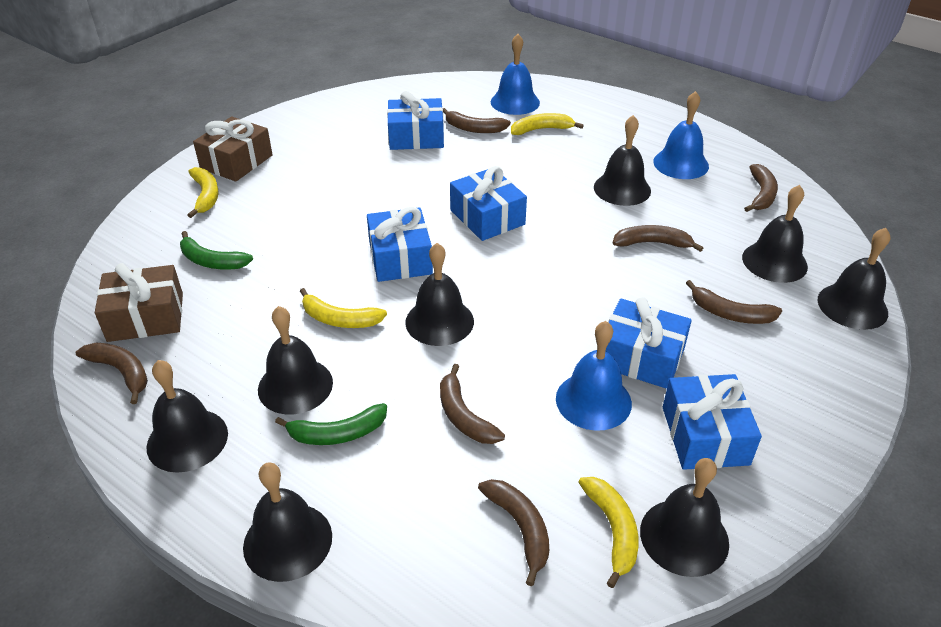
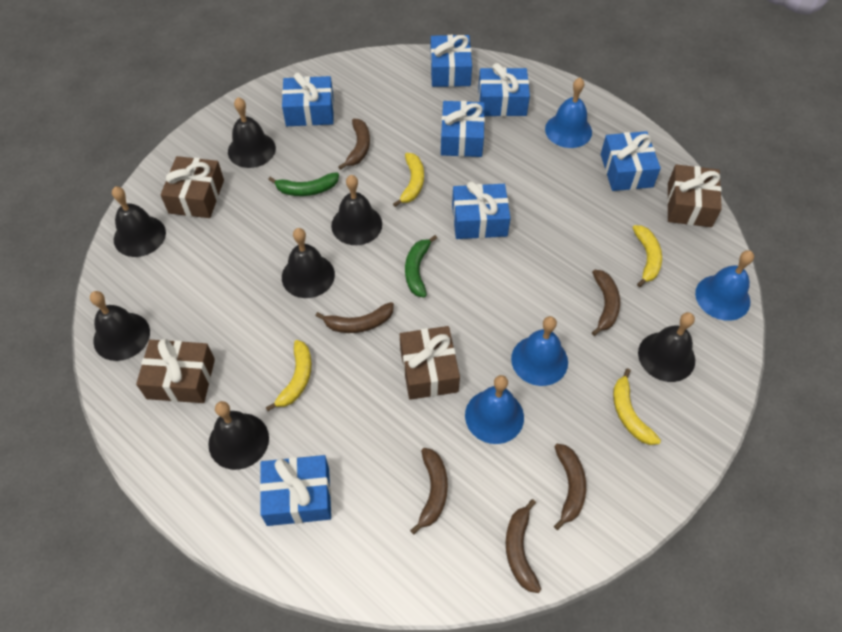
black bell: 8 -> 7
blue bell: 3 -> 4
blue gift: 5 -> 7
brown banana: 7 -> 6
brown gift: 2 -> 4

